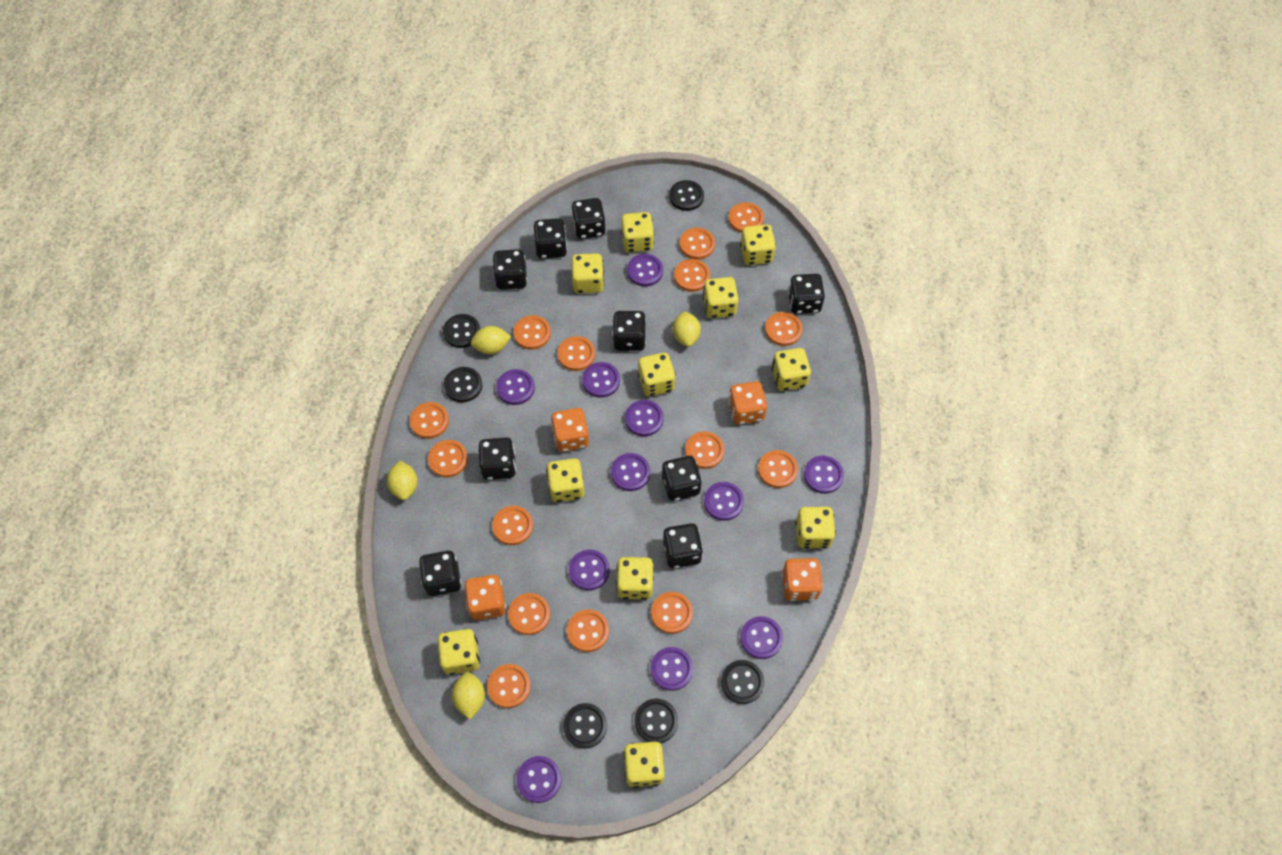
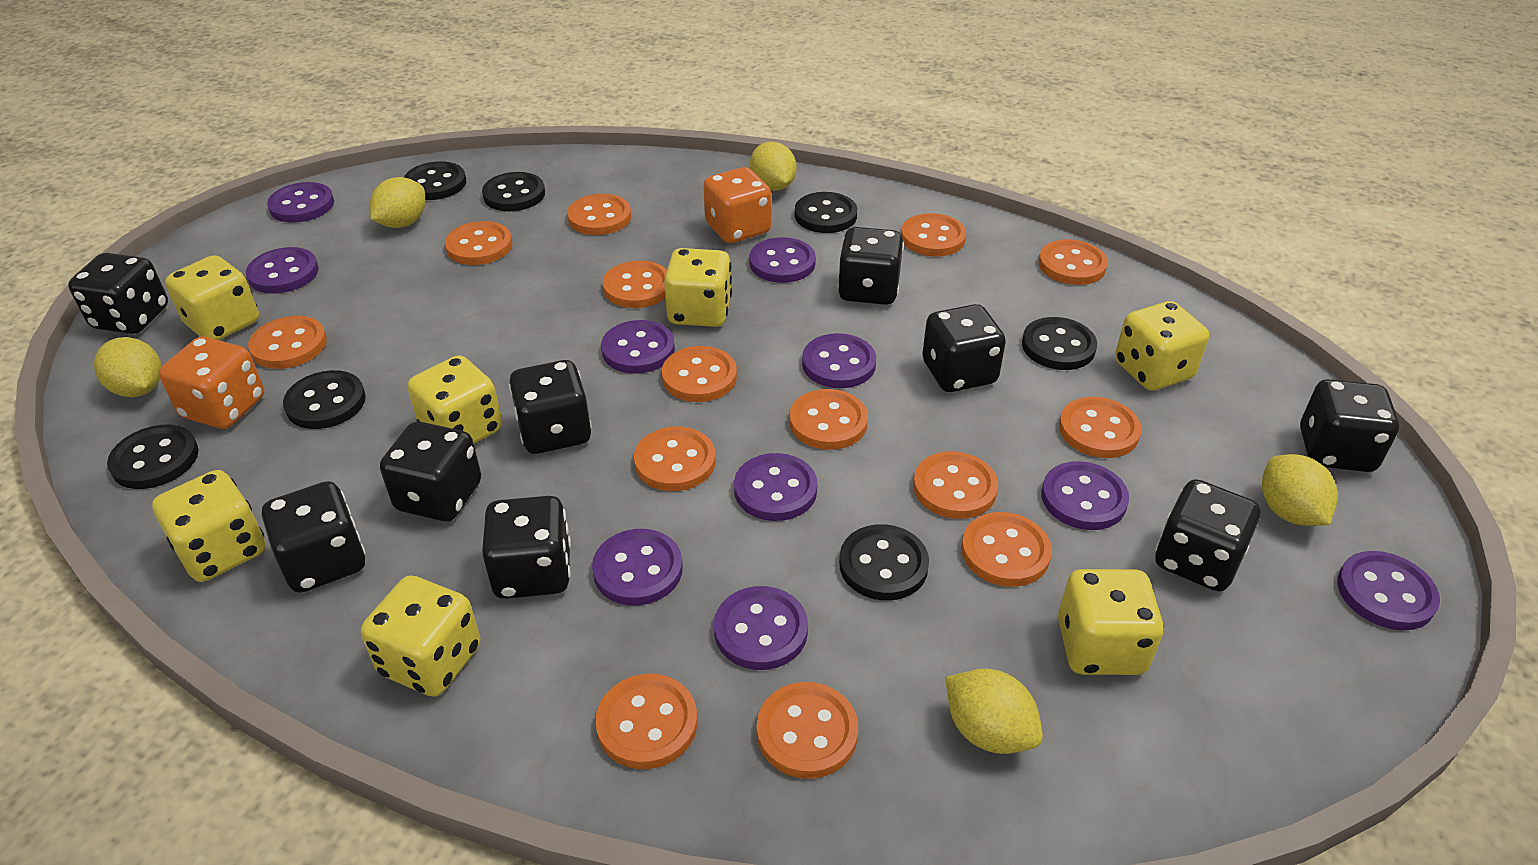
black button: 6 -> 7
orange button: 15 -> 14
orange dice: 4 -> 2
purple button: 11 -> 10
yellow dice: 11 -> 7
yellow lemon: 4 -> 5

